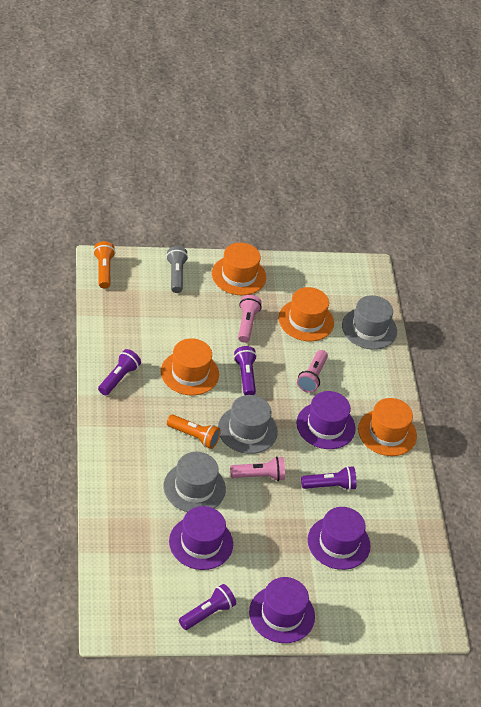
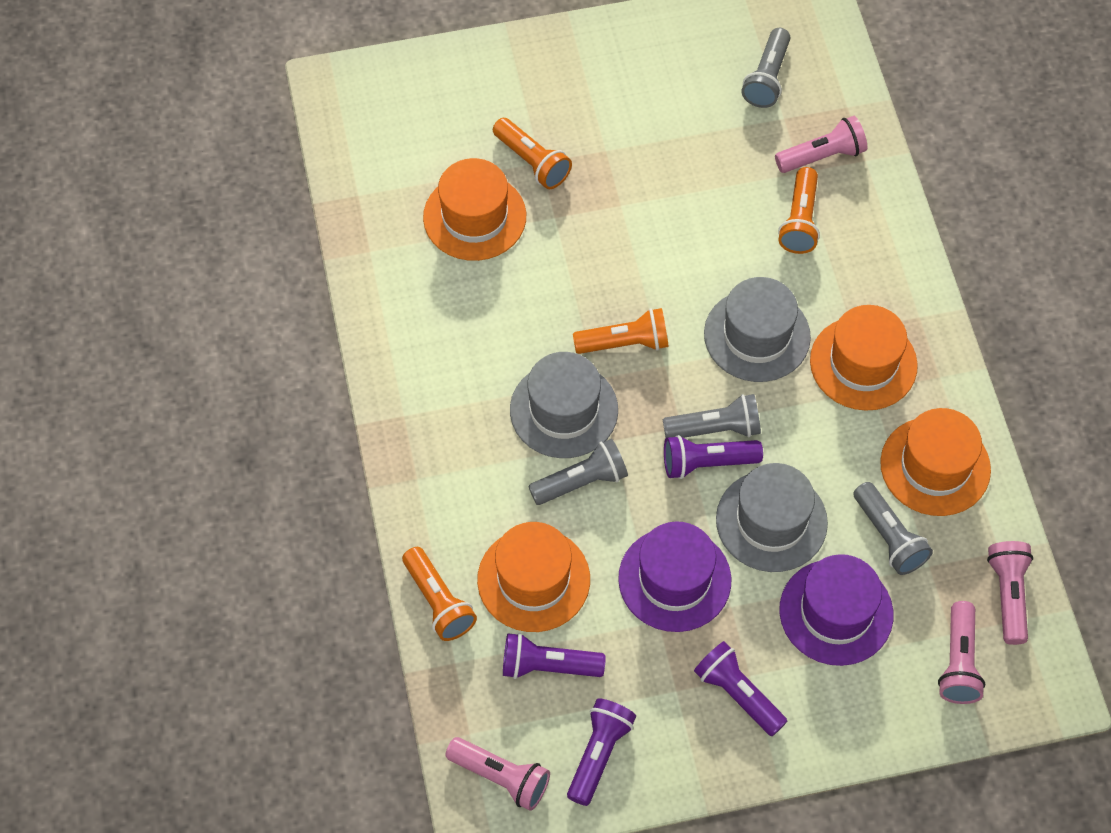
grey flashlight: 1 -> 4
orange flashlight: 2 -> 4
pink flashlight: 3 -> 4
purple hat: 4 -> 2

